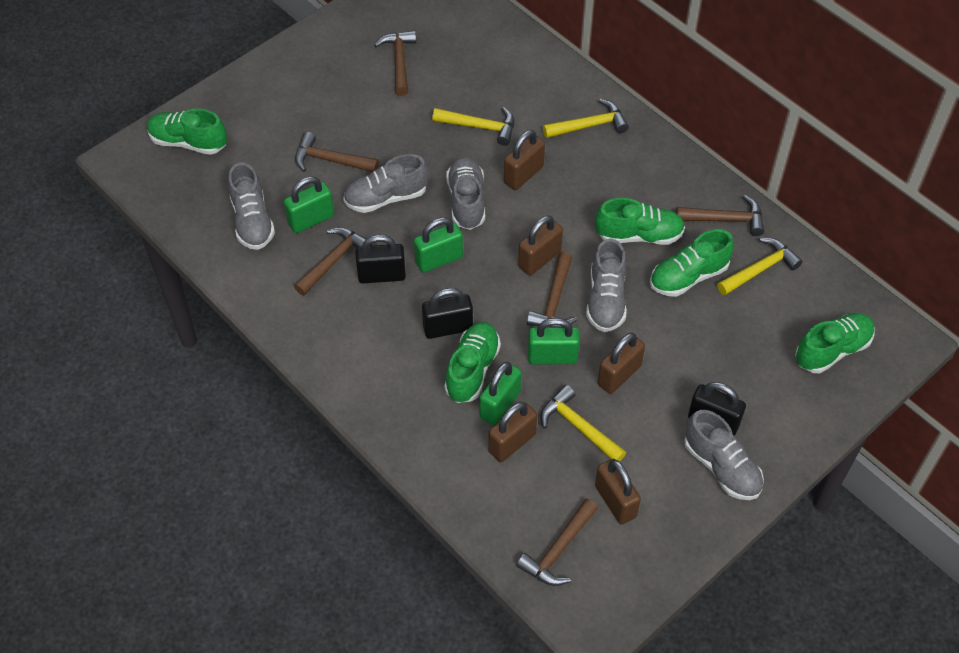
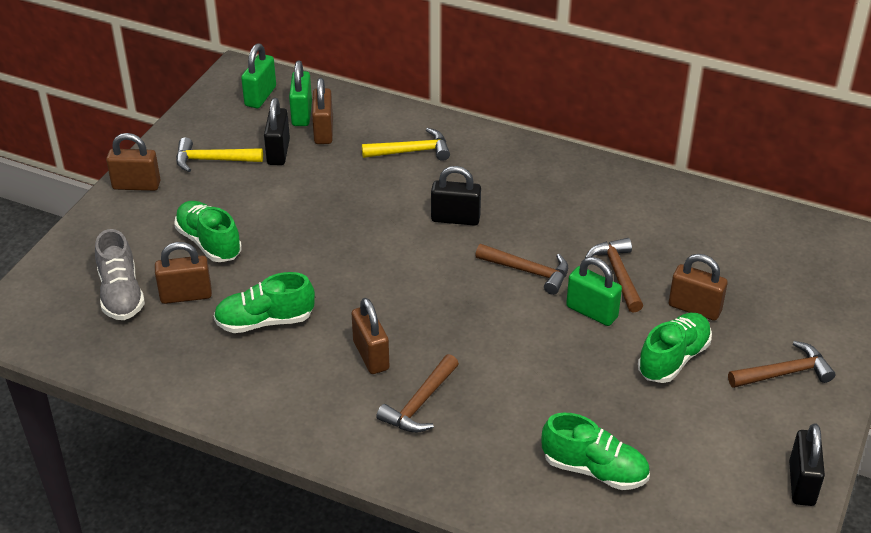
brown hammer: 6 -> 4
green padlock: 4 -> 3
green shoe: 5 -> 4
grey shoe: 5 -> 1
yellow hammer: 4 -> 2

